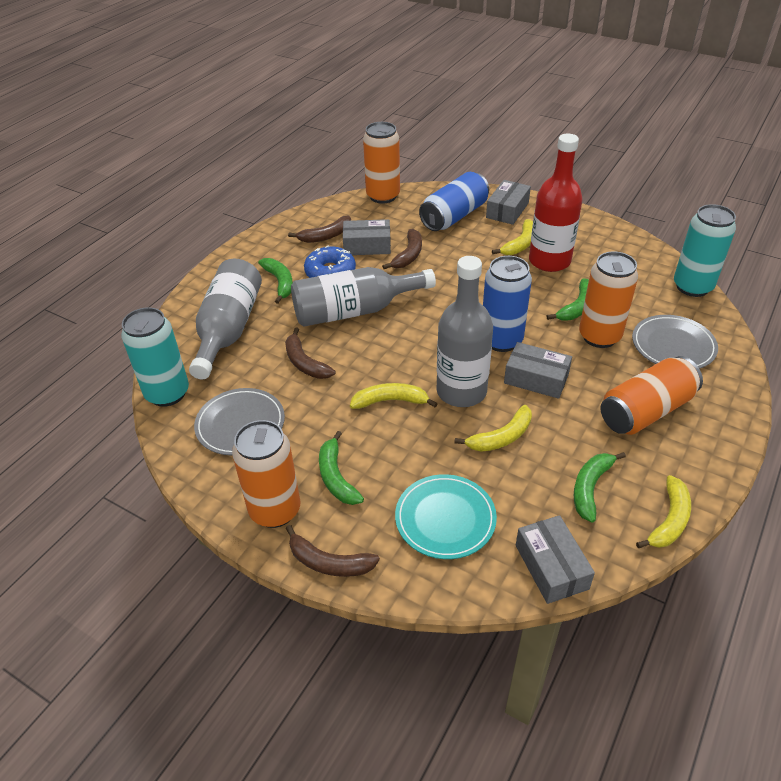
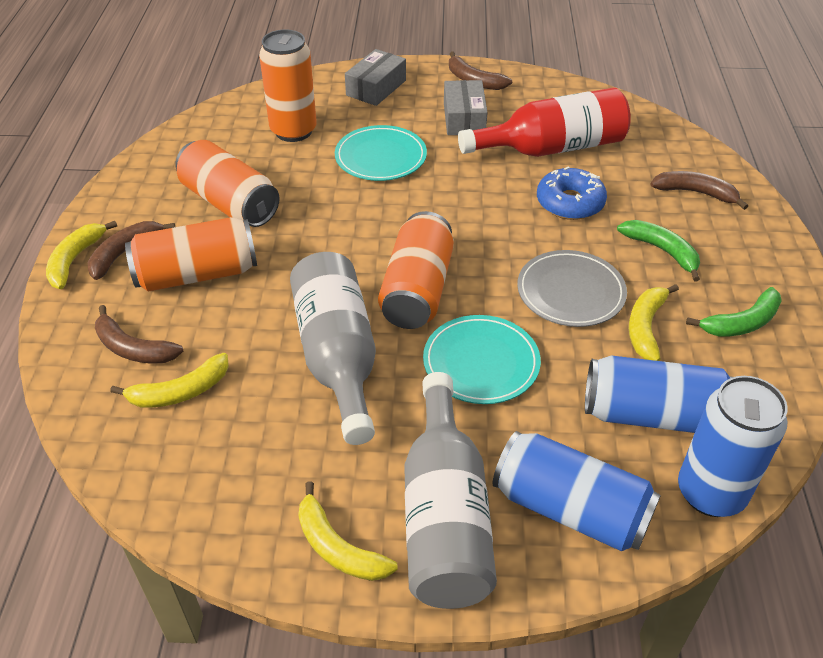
blue can: 2 -> 3
green banana: 4 -> 2
grey bottle: 3 -> 2
grey box: 4 -> 2
grey plate: 2 -> 1
turquoise can: 2 -> 0
turquoise plate: 1 -> 2

